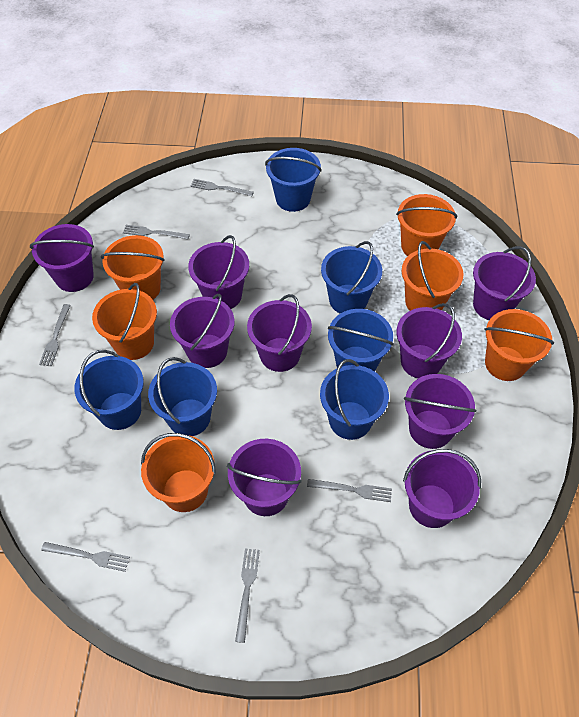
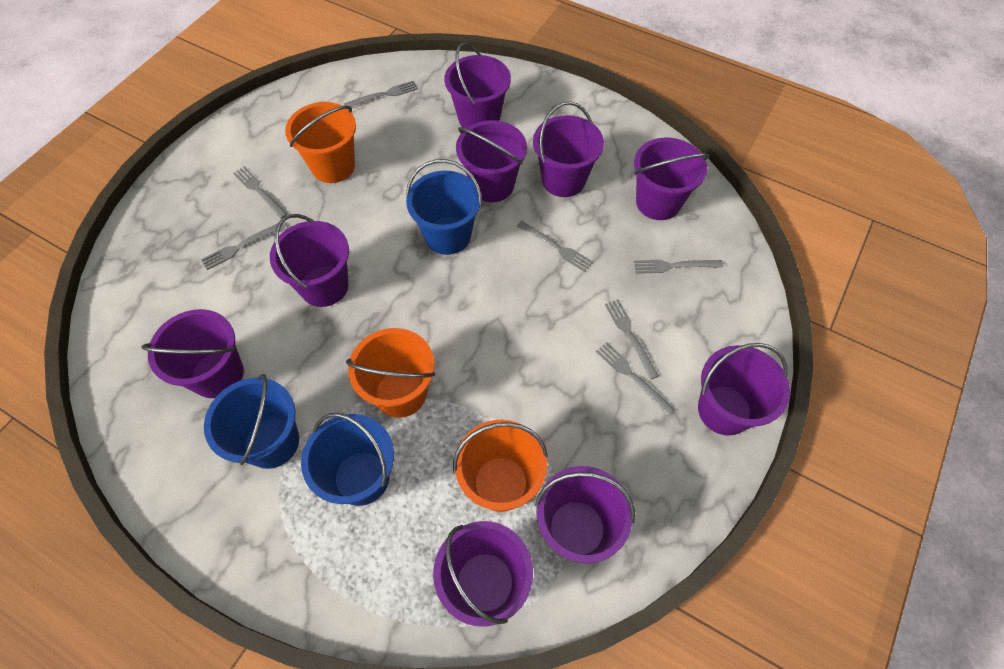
blue bucket: 6 -> 3
grey fork: 6 -> 7
orange bucket: 6 -> 3

